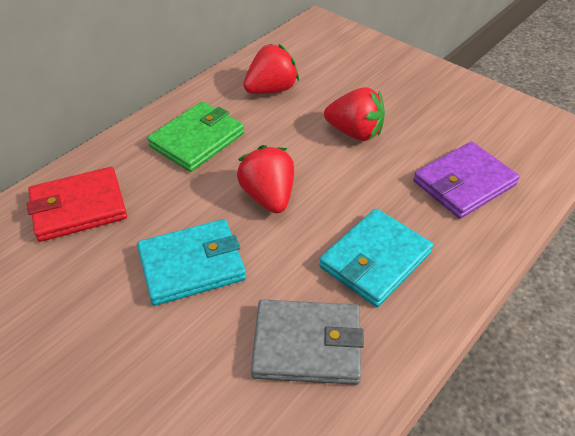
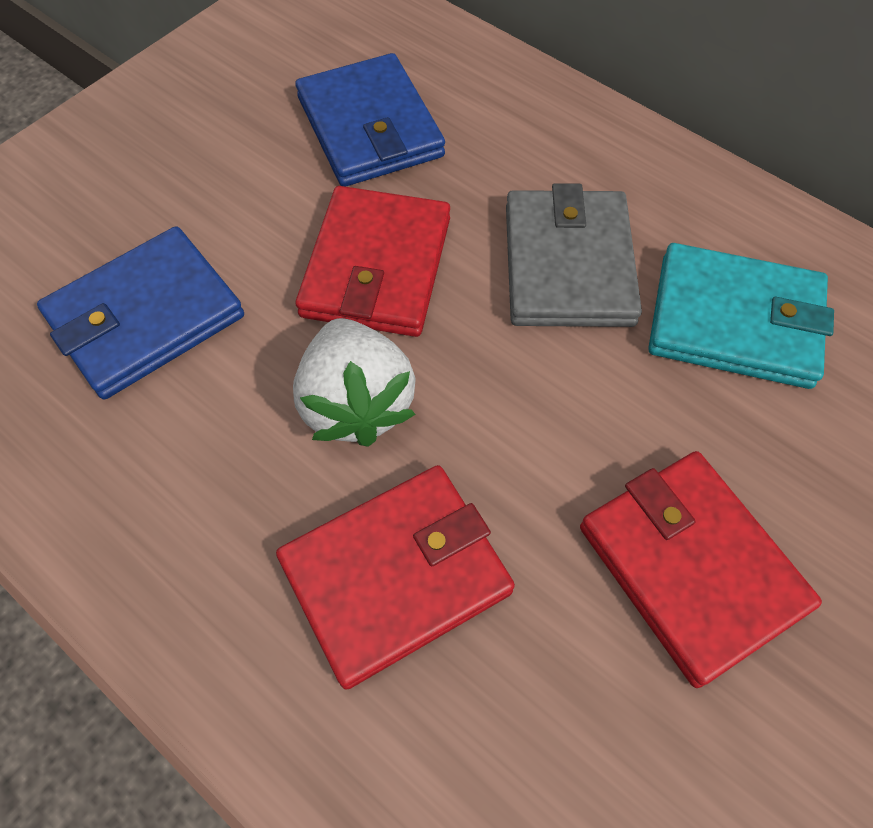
blue wallet: 0 -> 2
green wallet: 1 -> 0
purple wallet: 1 -> 0
red strawberry: 3 -> 0
red wallet: 1 -> 3
turquoise wallet: 2 -> 1
white strawberry: 0 -> 1

